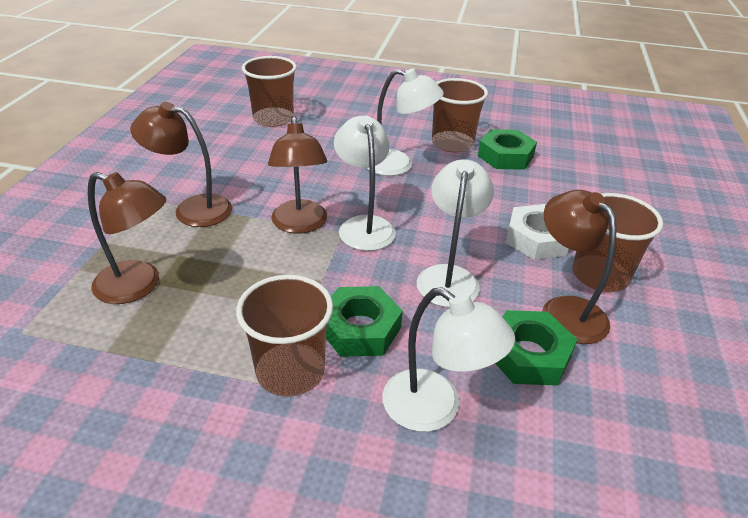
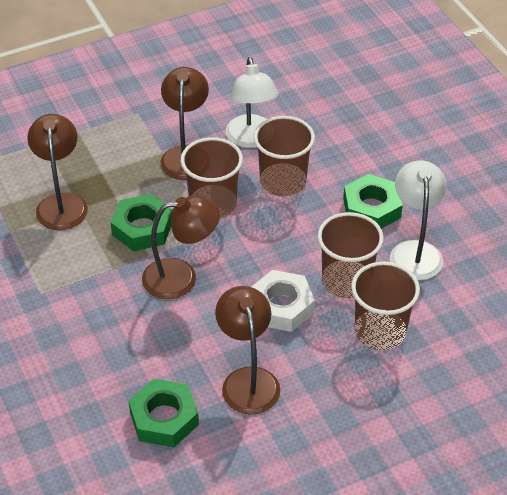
white lamp: 4 -> 2

